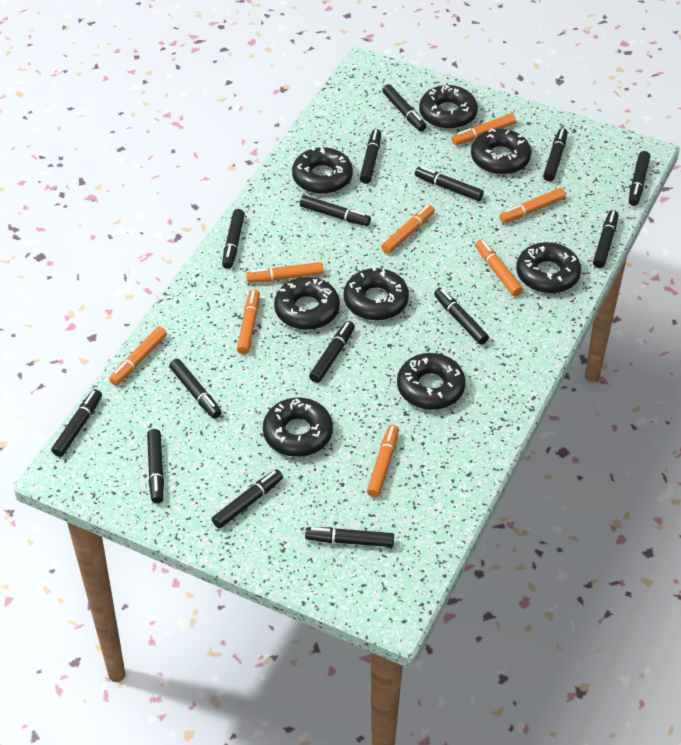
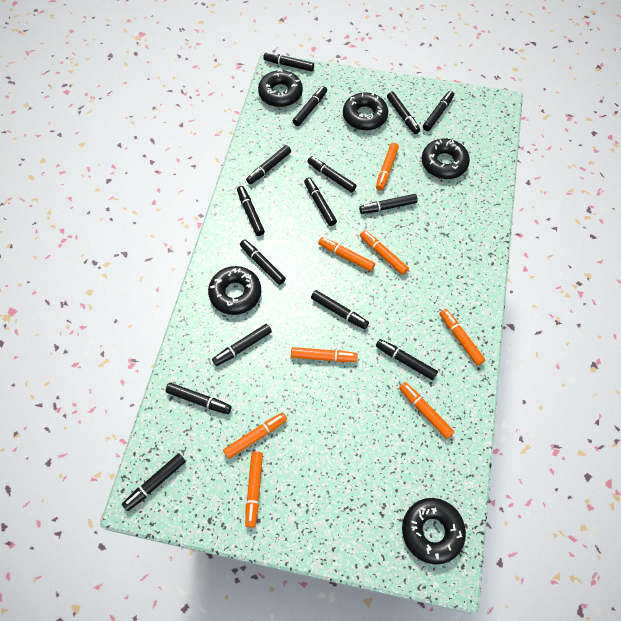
black donut: 8 -> 5

